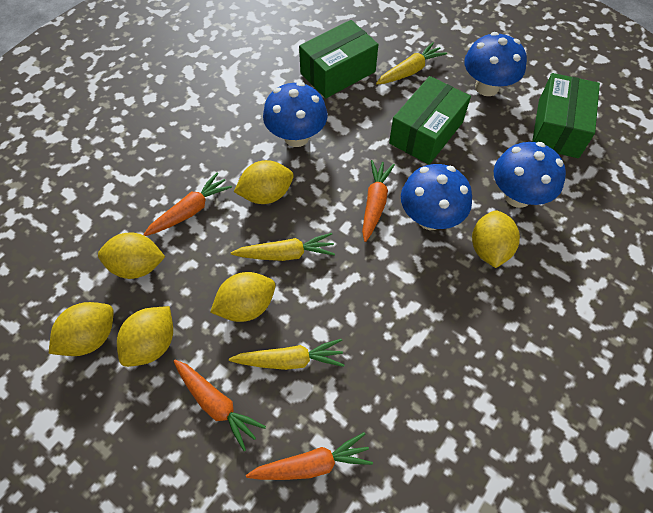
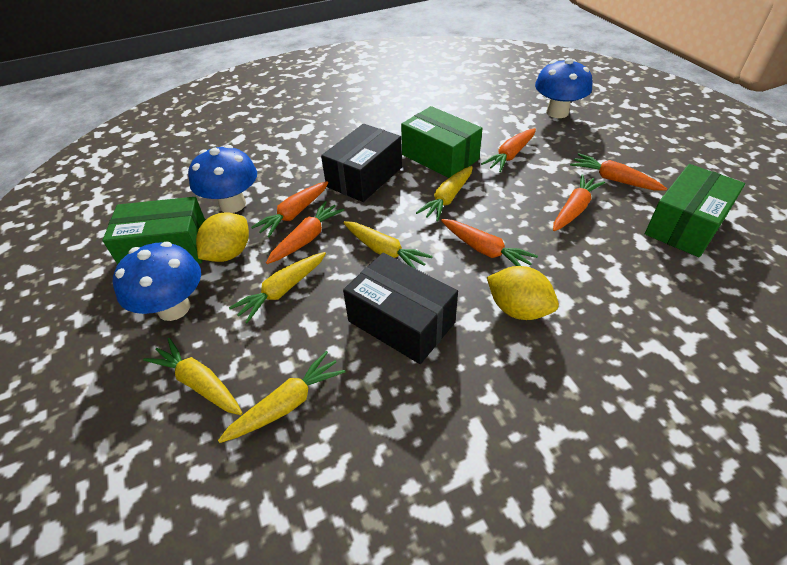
black box: 0 -> 2
blue mushroom: 4 -> 3
orange carrot: 4 -> 6
yellow carrot: 3 -> 5
yellow lemon: 6 -> 2

